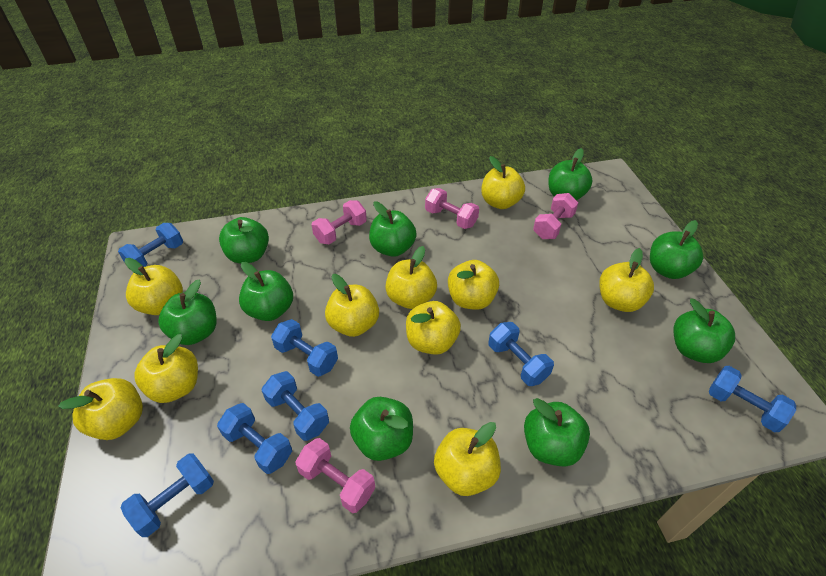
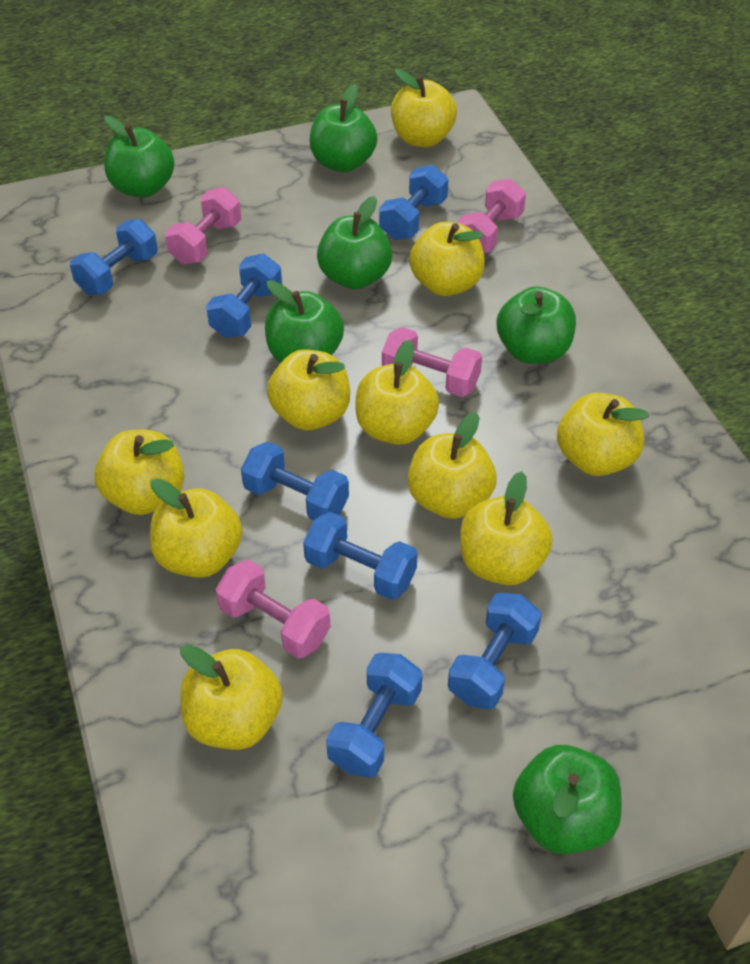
green apple: 9 -> 6

